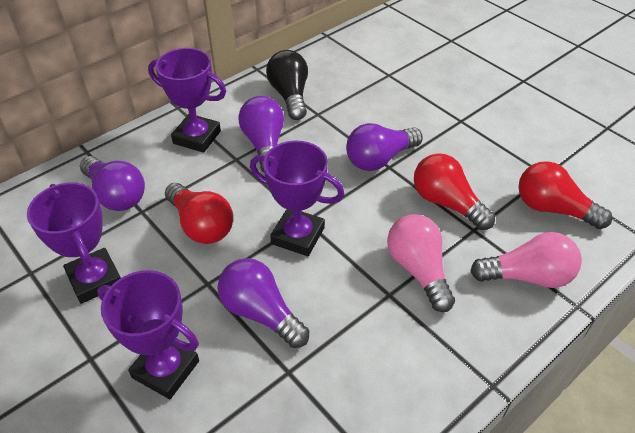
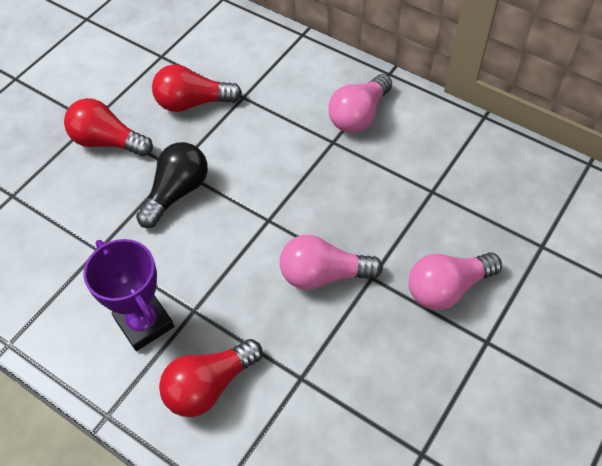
pink light bulb: 2 -> 3
purple light bulb: 4 -> 0
purple trophy: 4 -> 1

